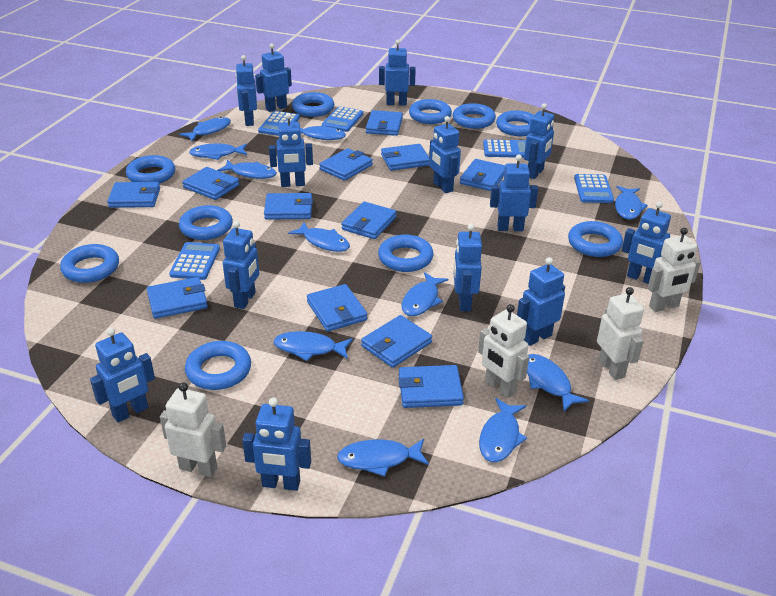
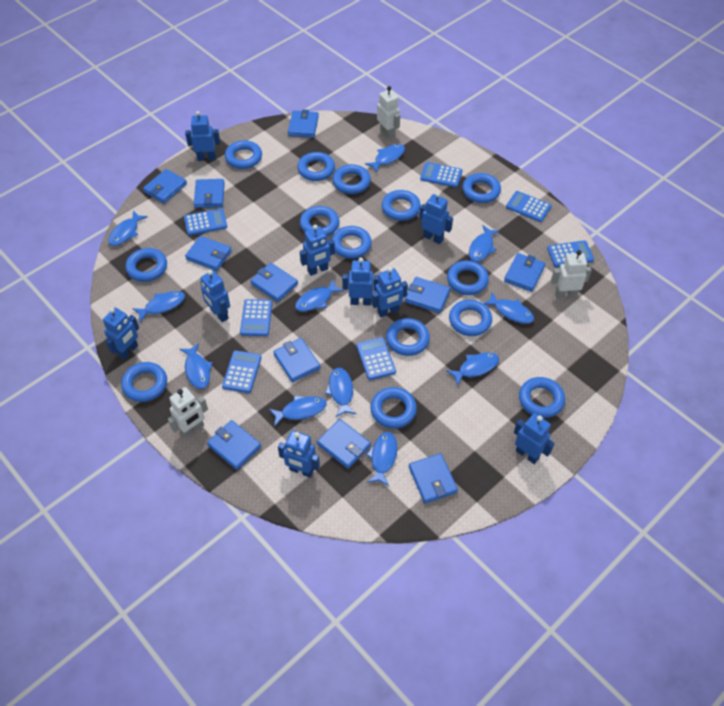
blue calculator: 5 -> 7
blue ring: 10 -> 14
blue robot: 13 -> 9
blue wallet: 12 -> 11
white robot: 4 -> 3

